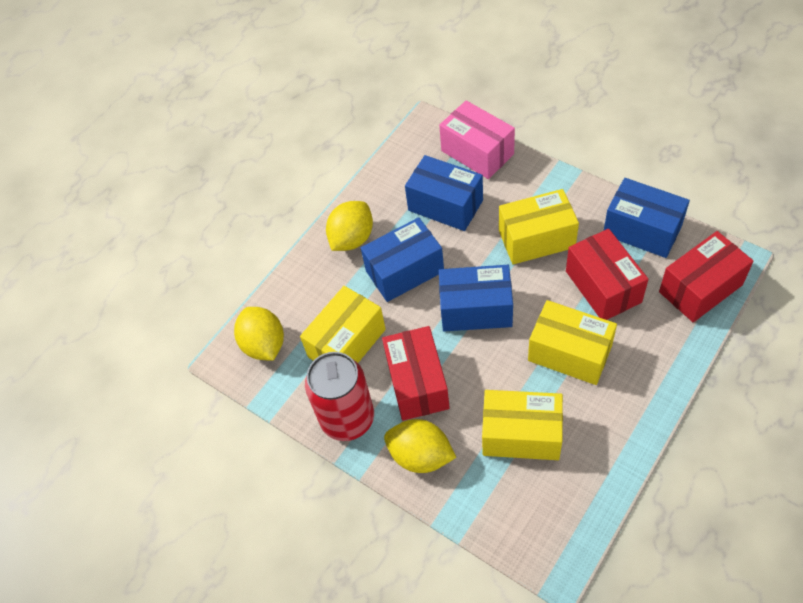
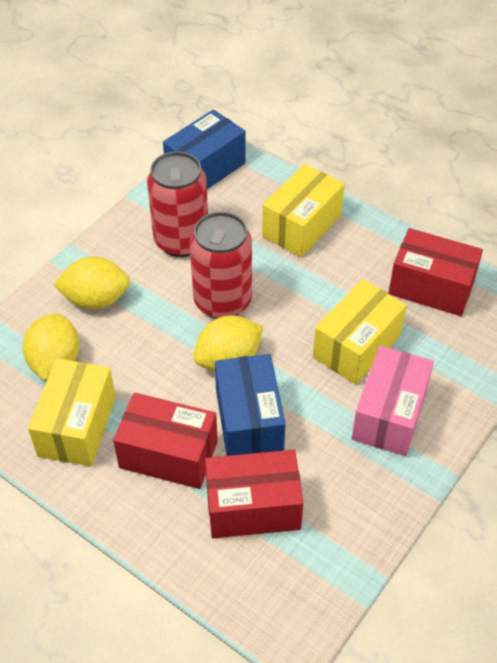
blue box: 4 -> 2
red can: 1 -> 2
yellow box: 4 -> 3

